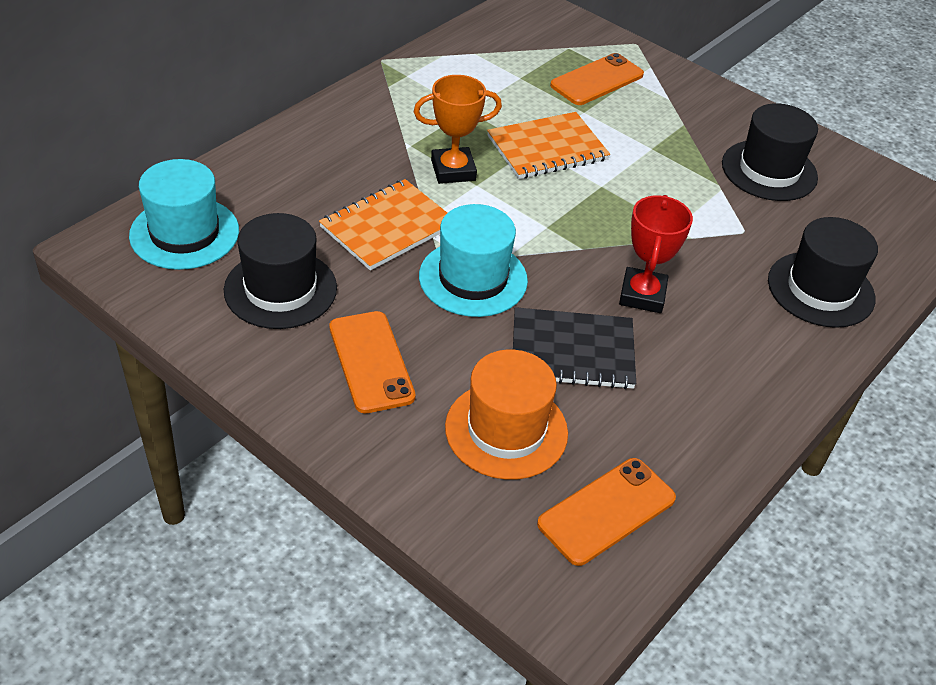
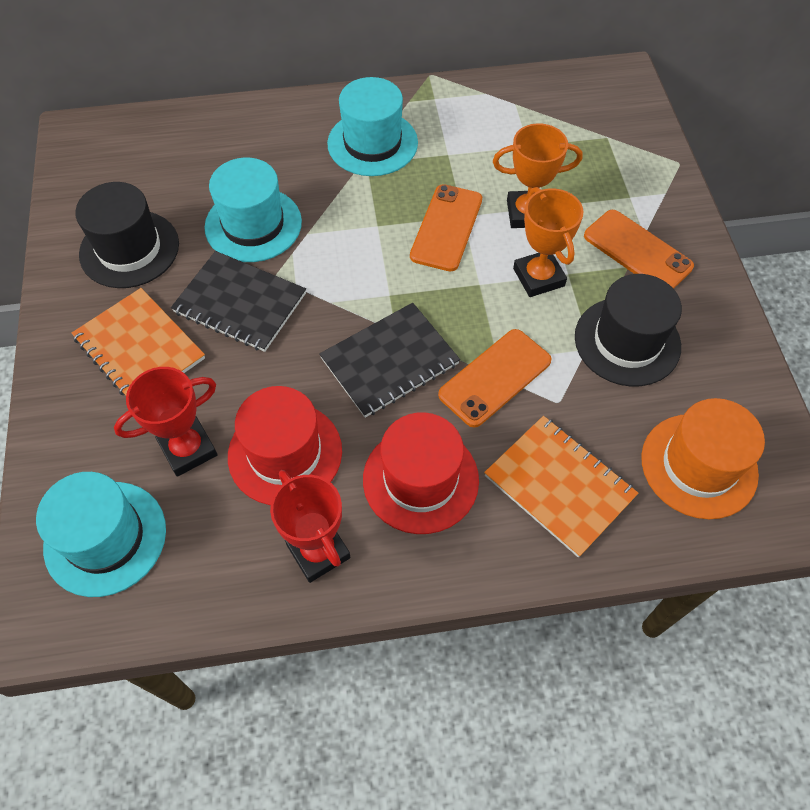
black hat: 3 -> 2
black notebook: 1 -> 2
orange trophy: 1 -> 2
red hat: 0 -> 2
red trophy: 1 -> 2
turquoise hat: 2 -> 3

